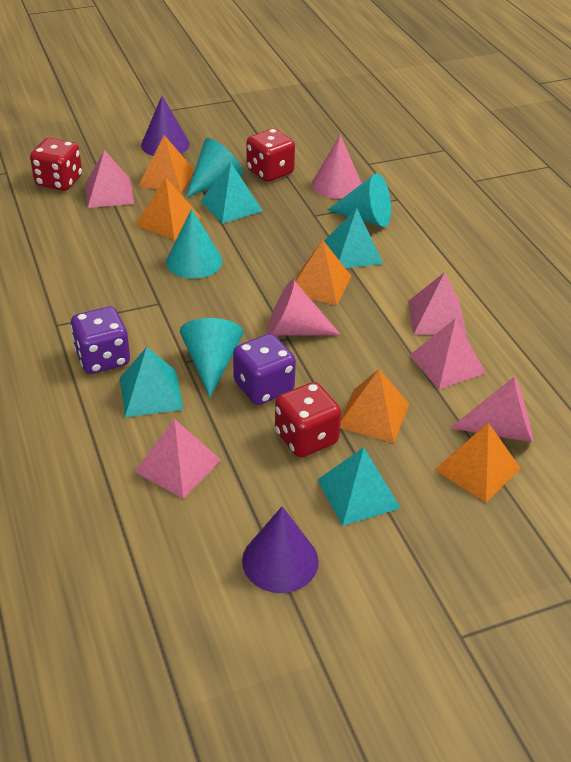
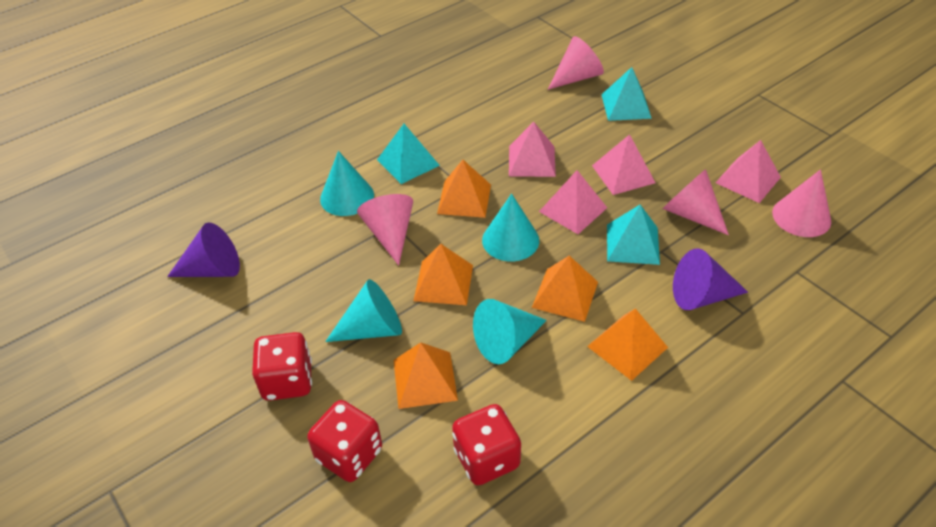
pink cone: 3 -> 4
purple dice: 2 -> 0
turquoise pyramid: 4 -> 3

